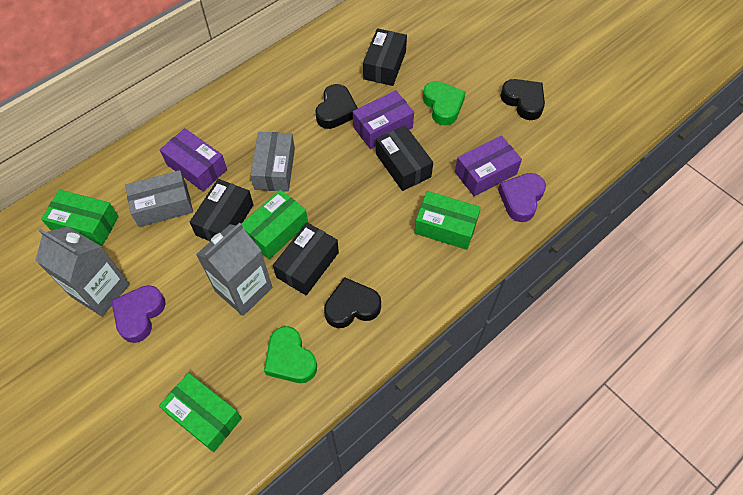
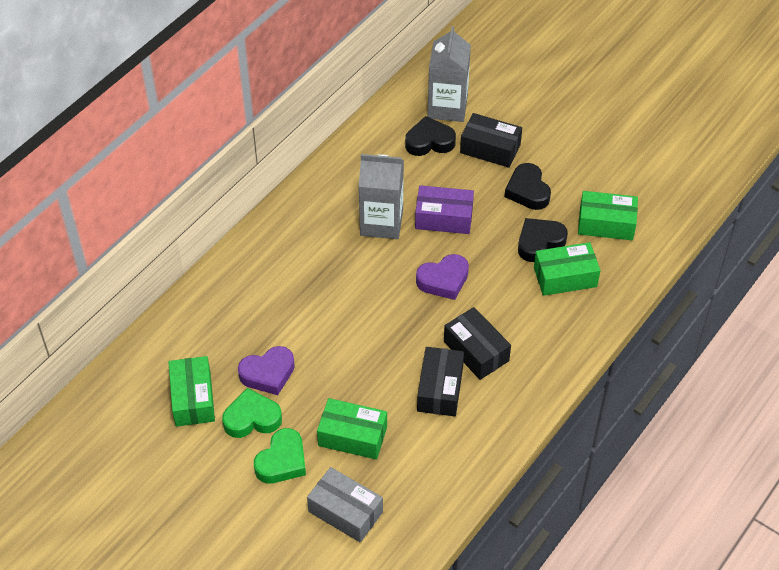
black box: 4 -> 3
grey box: 2 -> 1
purple box: 3 -> 1

